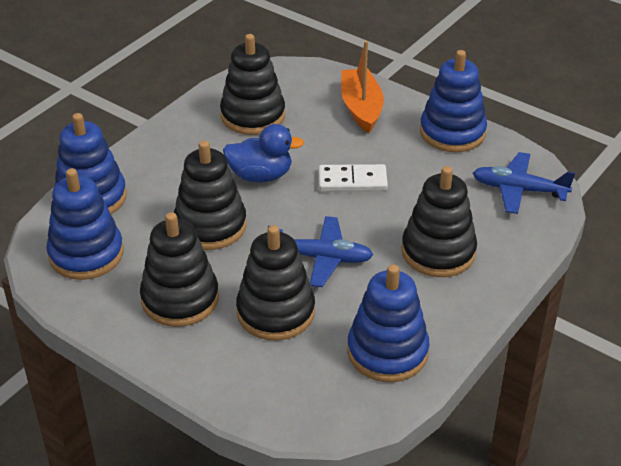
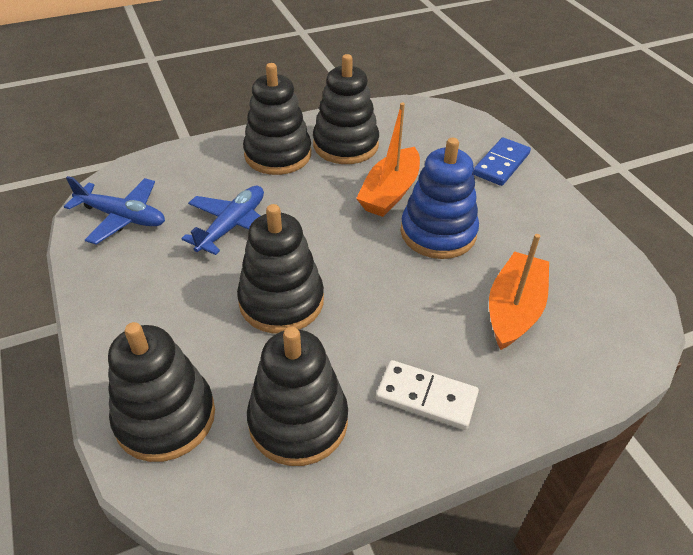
blue domino: 0 -> 1
blue duck: 1 -> 0
blue stacking toy: 4 -> 1
orange boat: 1 -> 2

